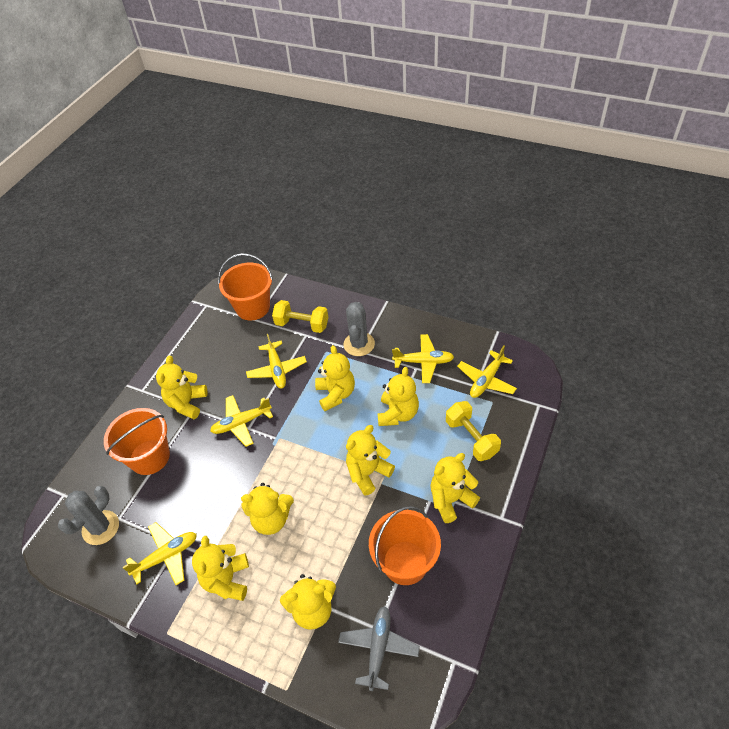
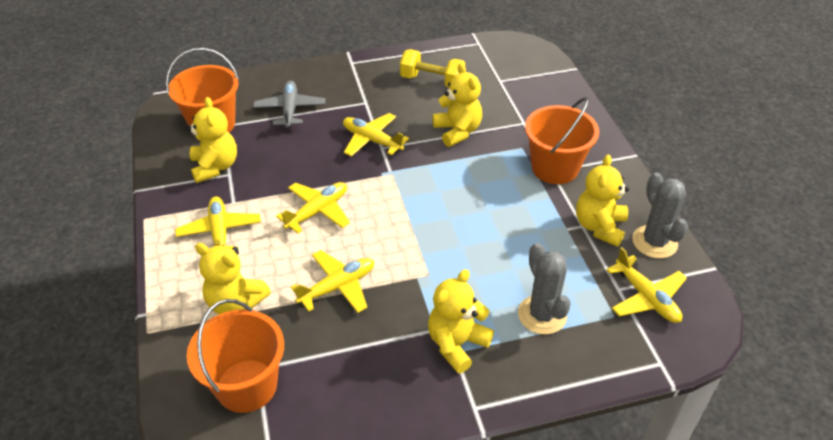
yellow dumbbell: 2 -> 1
yellow teddy bear: 8 -> 5

